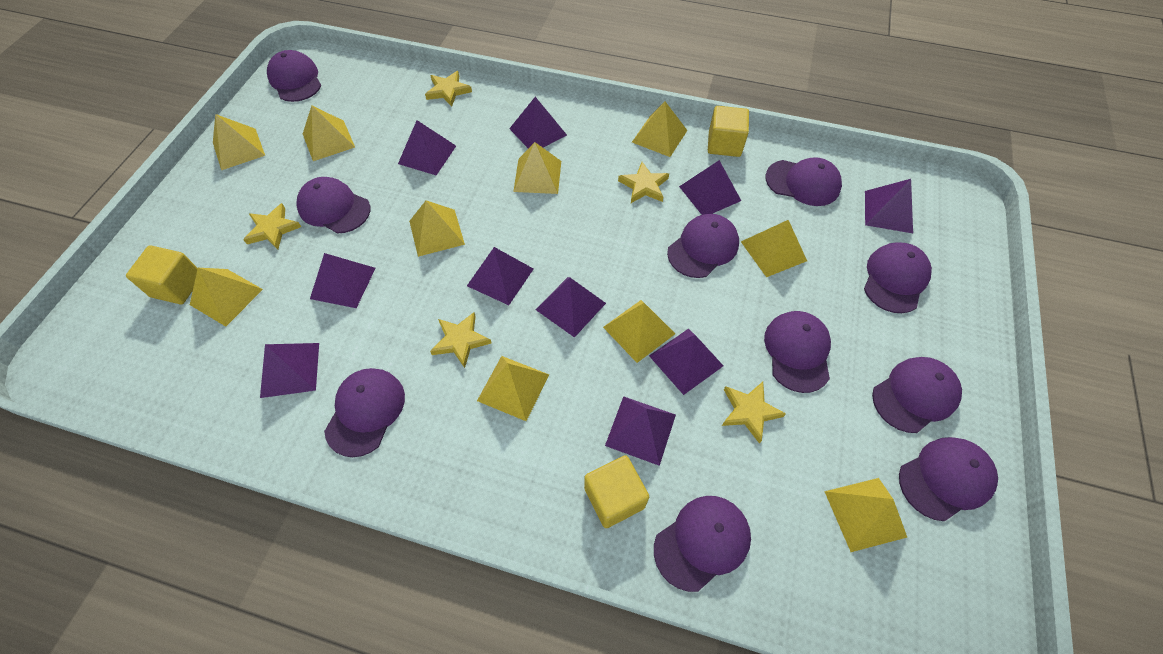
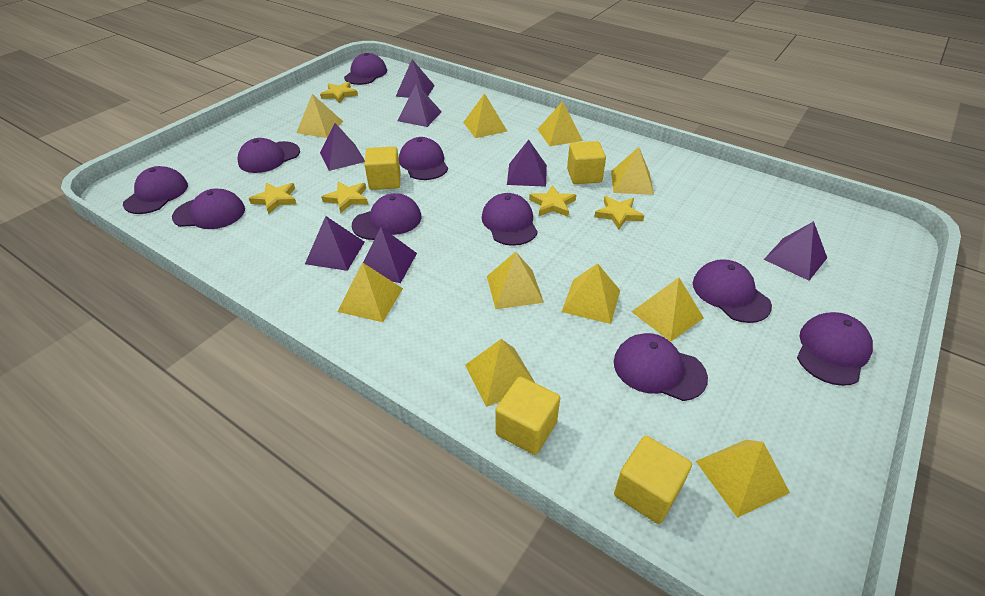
purple pyramid: 10 -> 7
yellow cube: 3 -> 4

